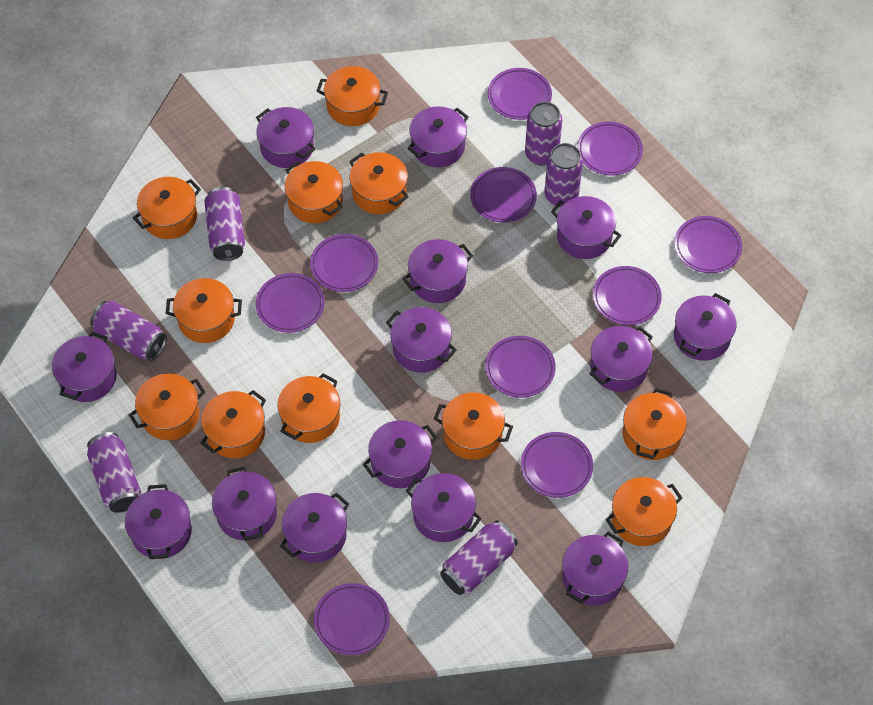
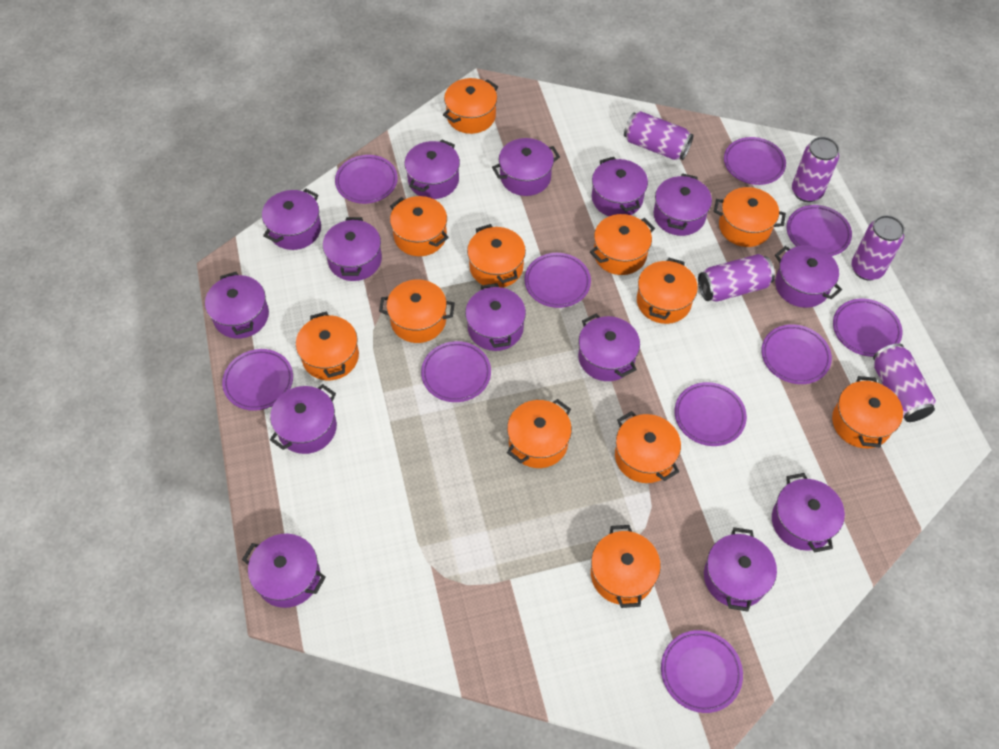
orange pot: 11 -> 12
purple can: 6 -> 5

